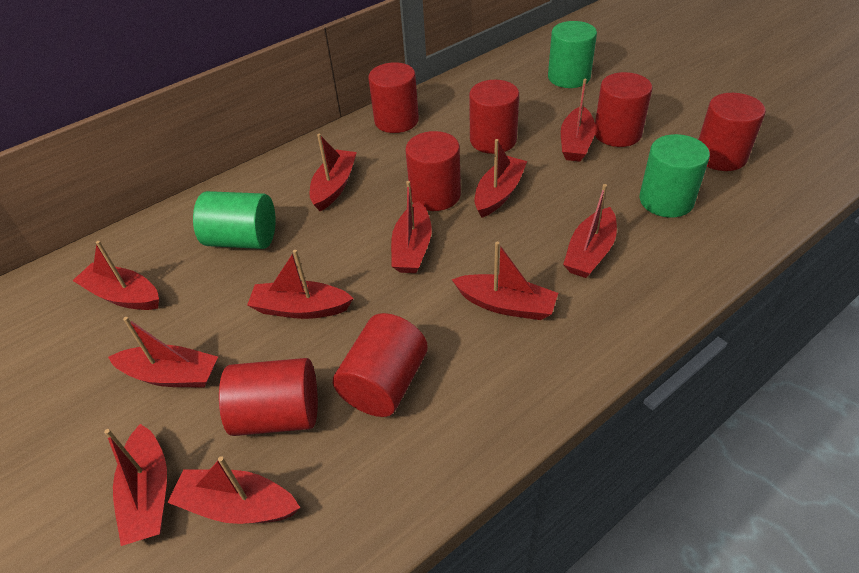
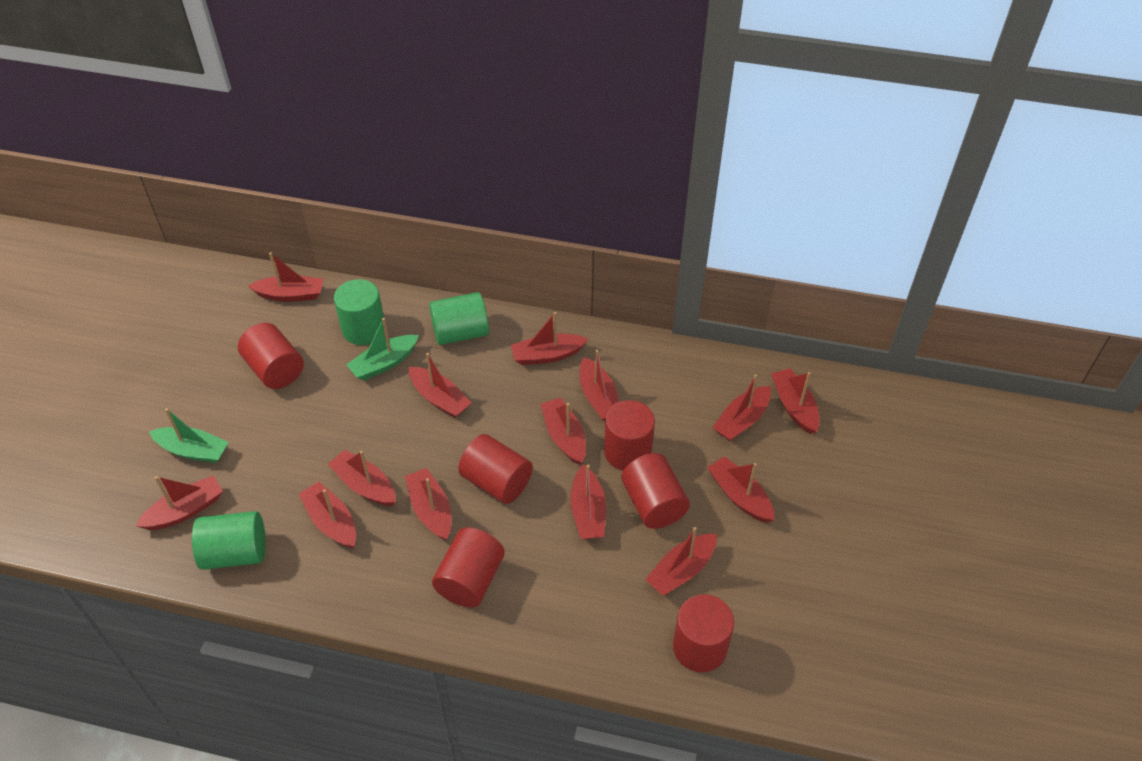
green boat: 0 -> 2
red boat: 11 -> 14
red cylinder: 7 -> 6

